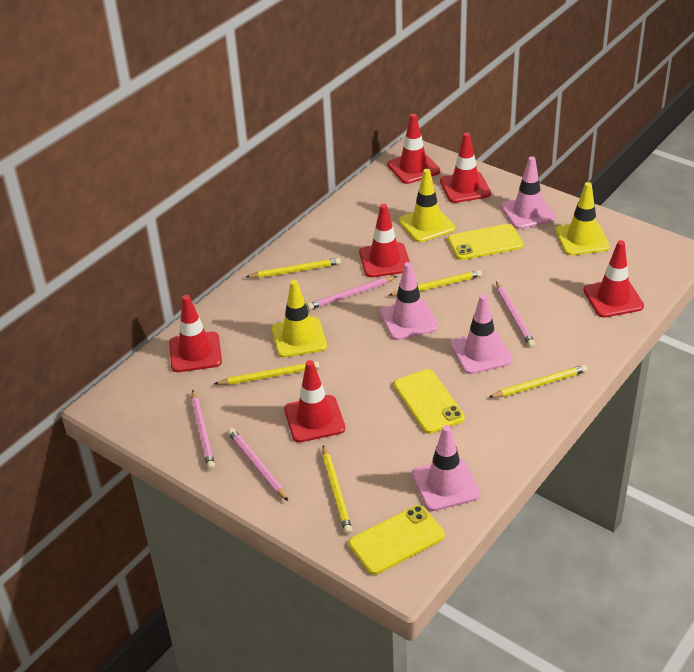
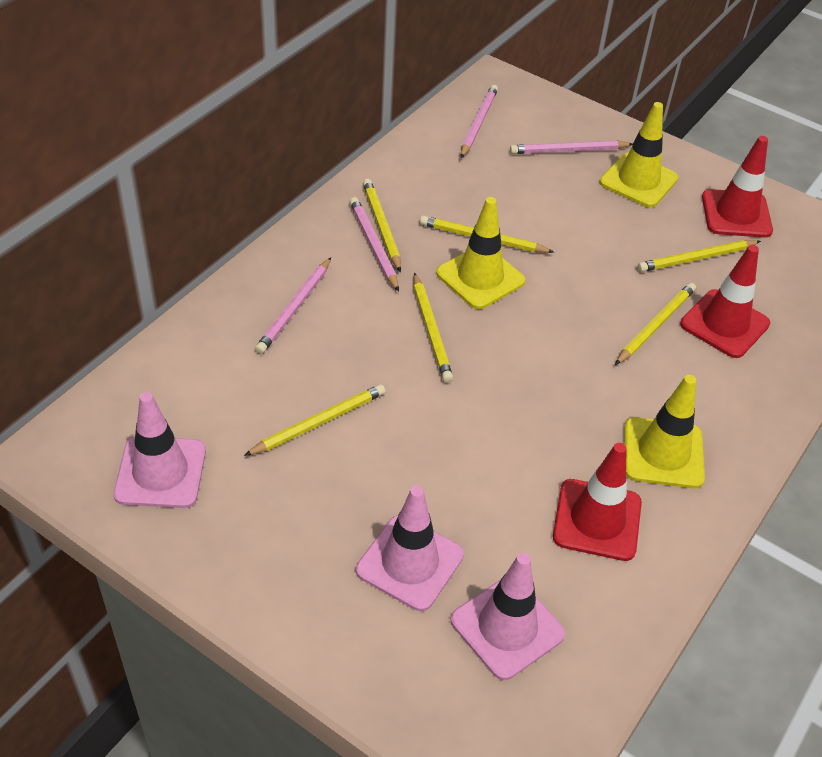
pink traffic cone: 4 -> 3
red traffic cone: 6 -> 3
yellow pencil: 5 -> 6
yellow phone: 3 -> 0

